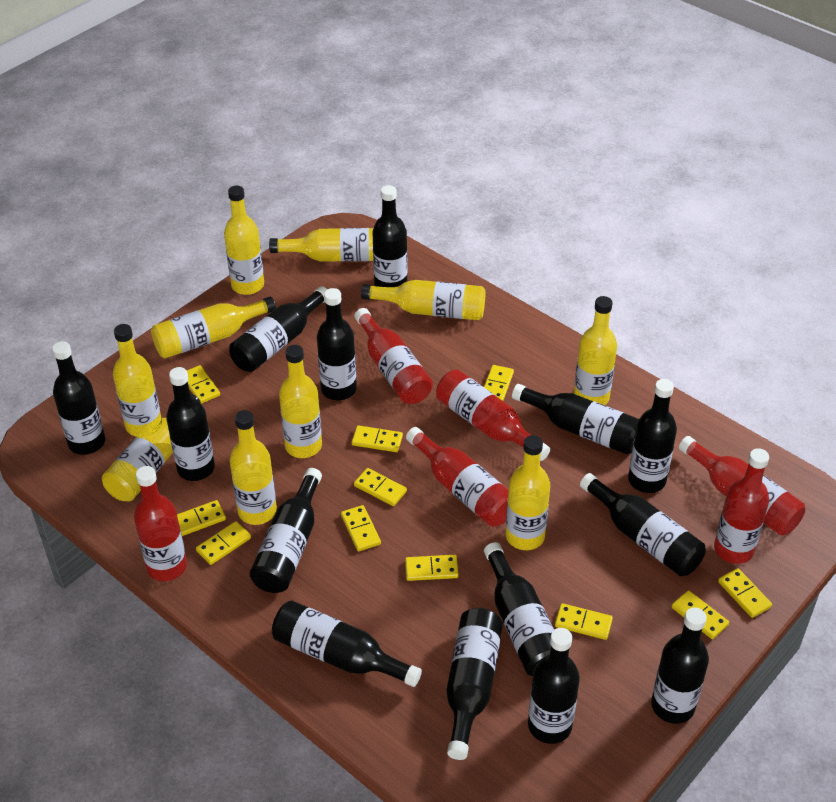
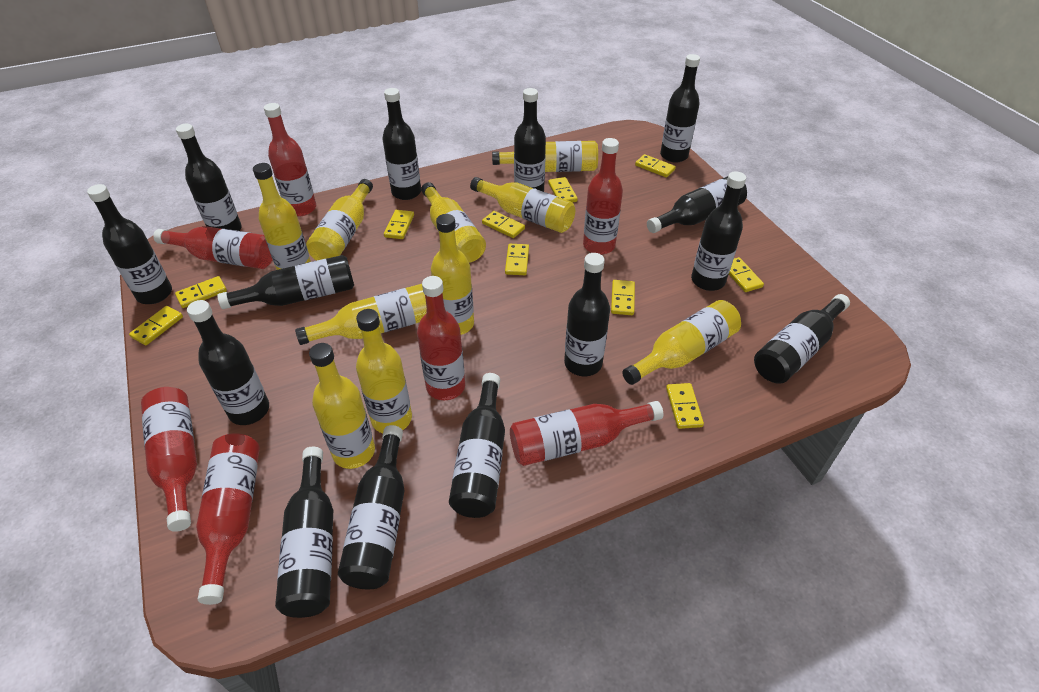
red bottle: 6 -> 7
yellow domino: 11 -> 10

